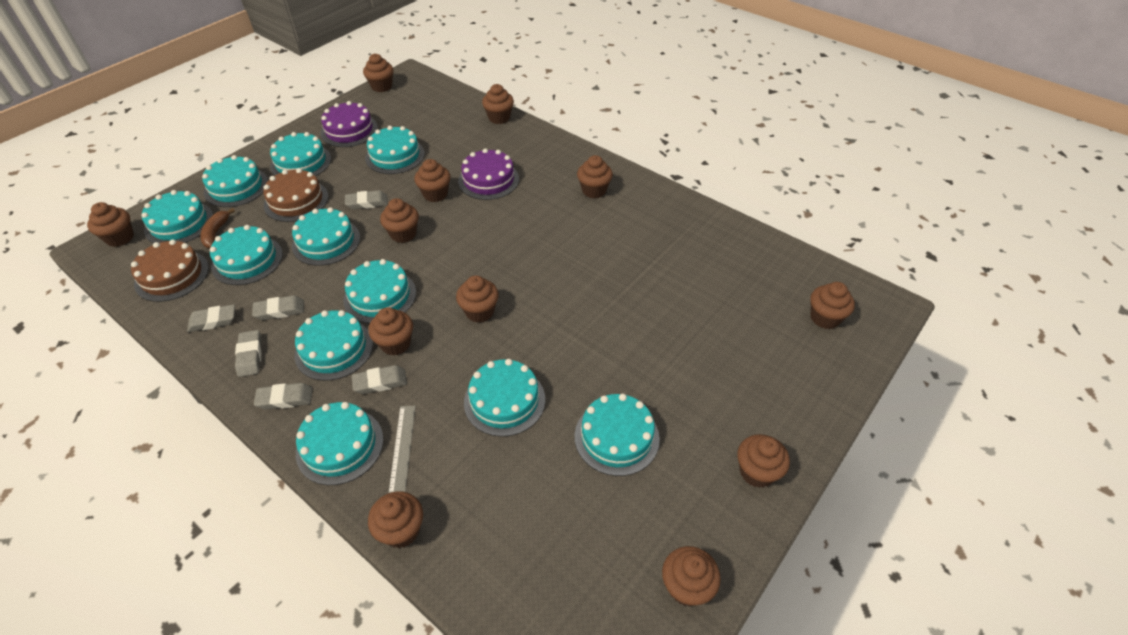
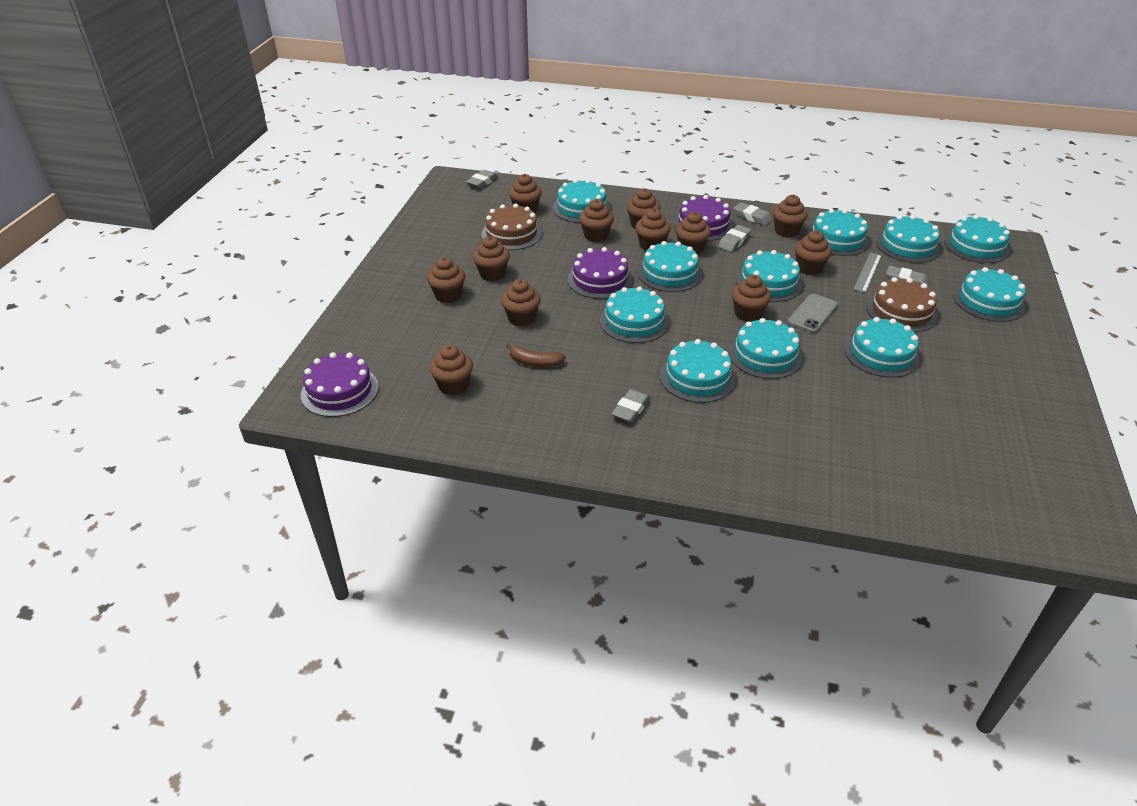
grey eraser: 6 -> 5
grey phone: 0 -> 1
purple cake: 2 -> 3

